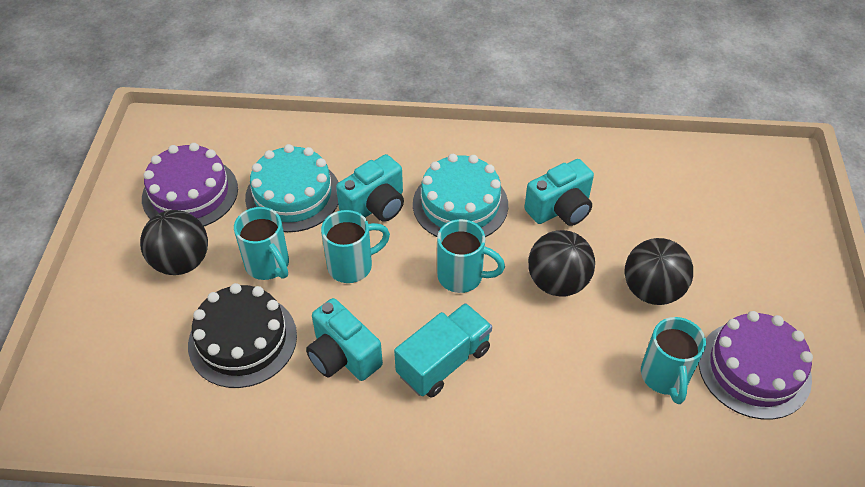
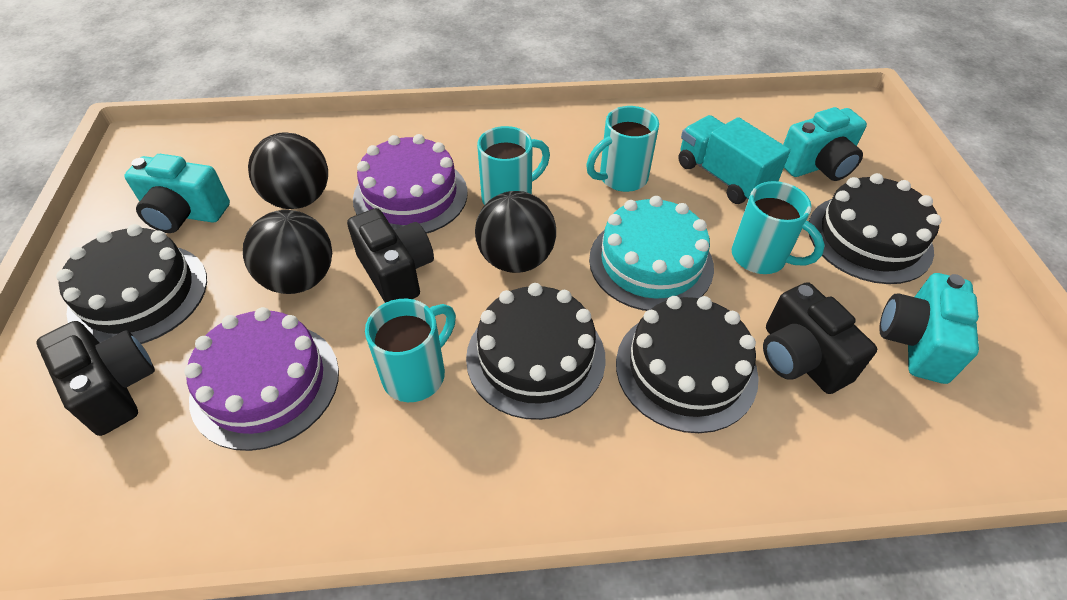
black cake: 1 -> 4
black camera: 0 -> 3
turquoise cake: 2 -> 1

